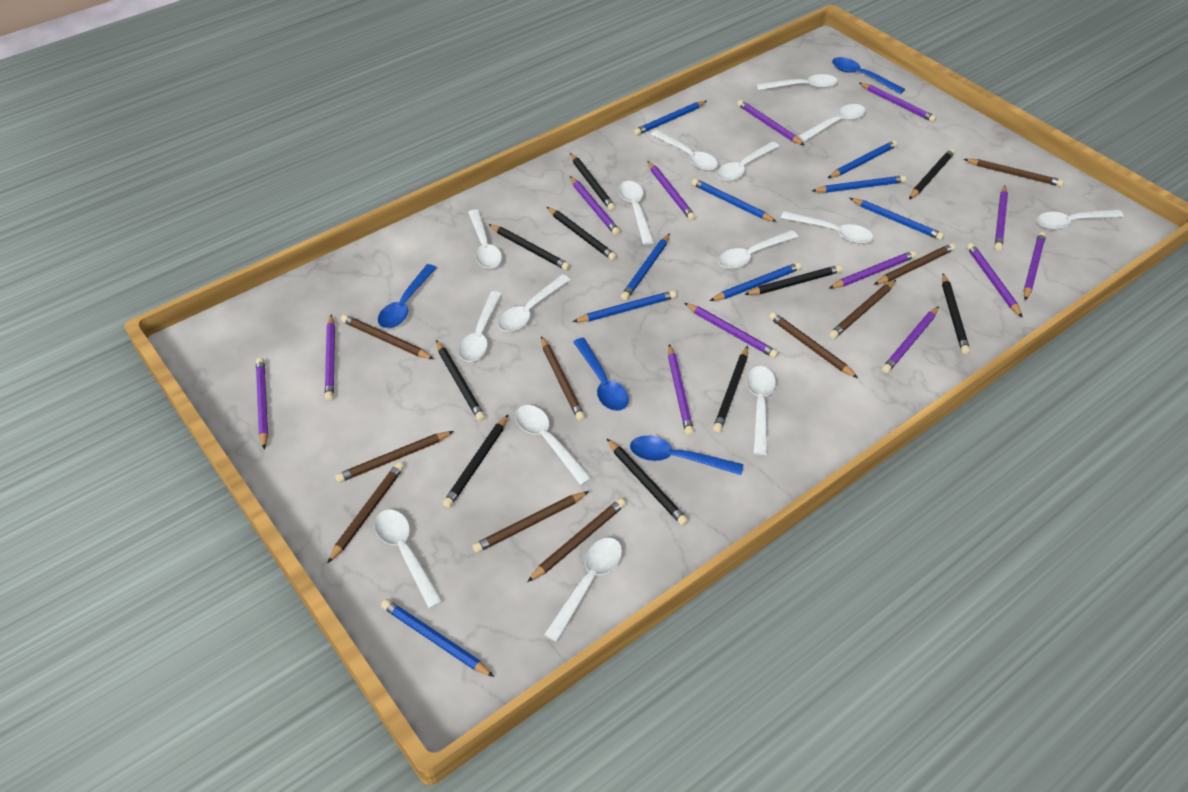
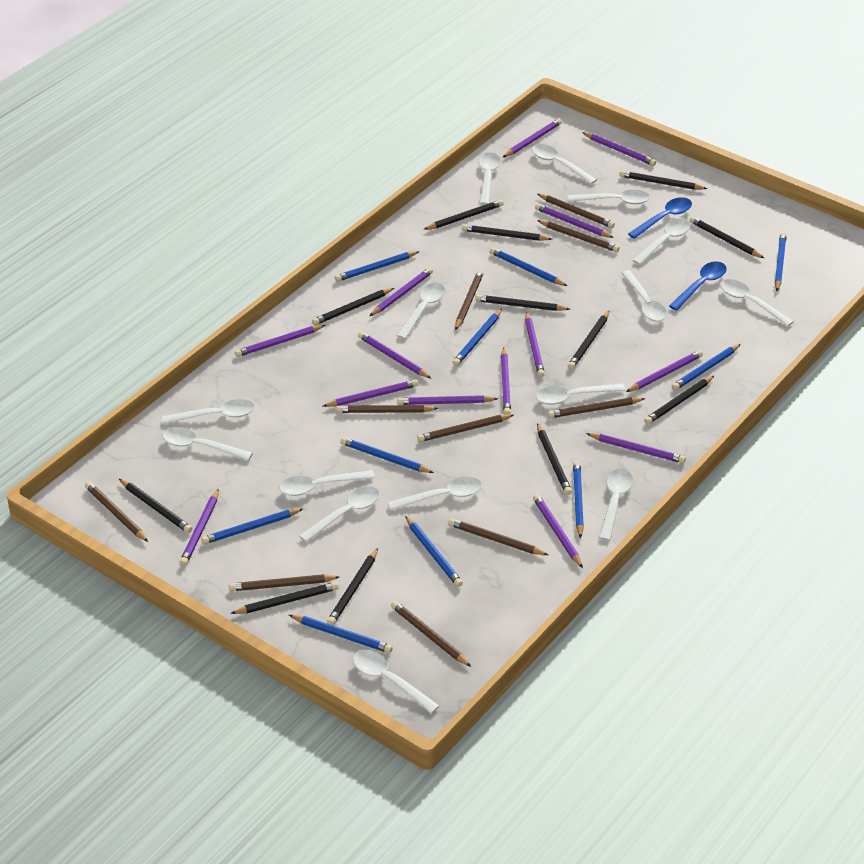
black pencil: 10 -> 12
blue pencil: 9 -> 10
blue spoon: 4 -> 2
purple pencil: 13 -> 14

